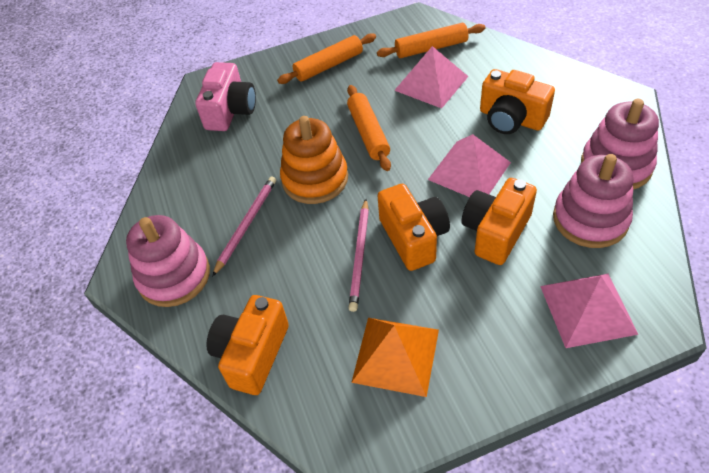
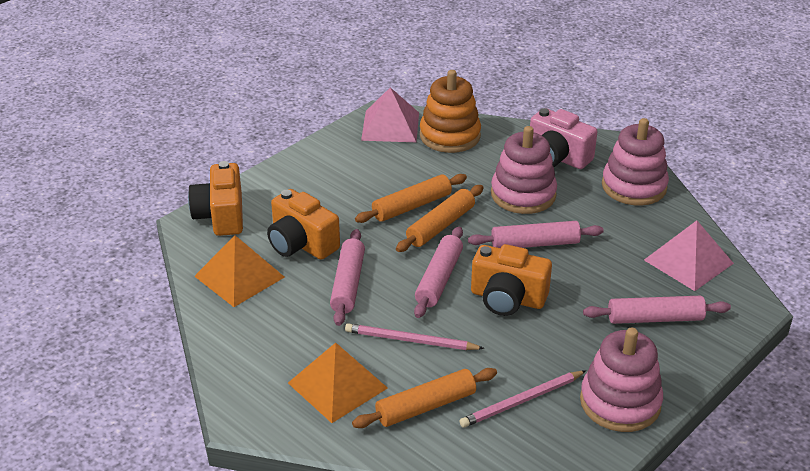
orange camera: 4 -> 3
orange pyramid: 1 -> 2
pink pyramid: 3 -> 2
pink rolling pin: 0 -> 4

